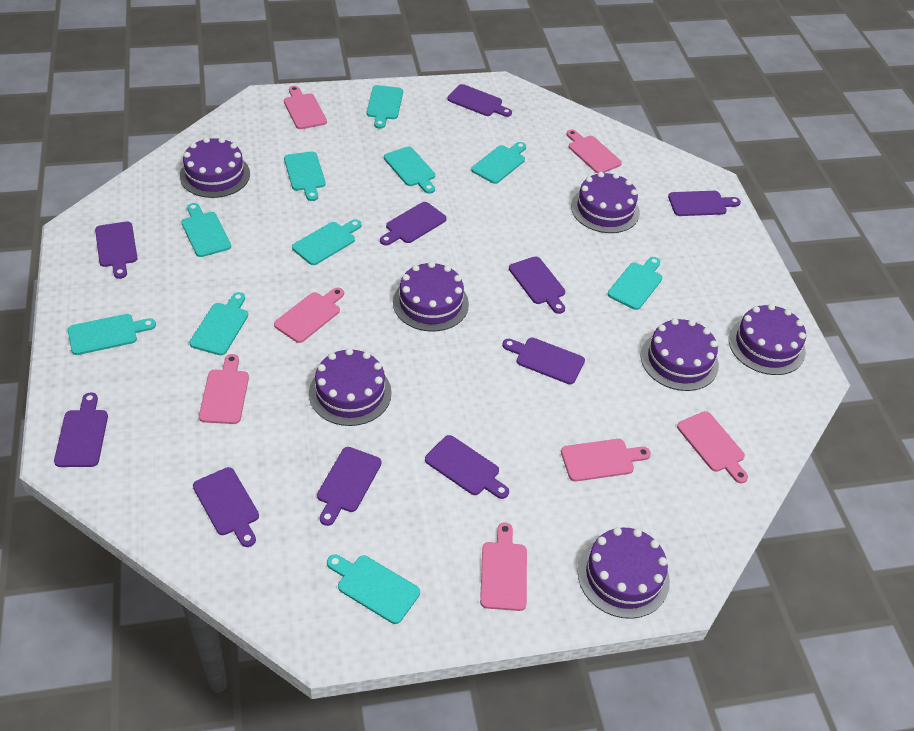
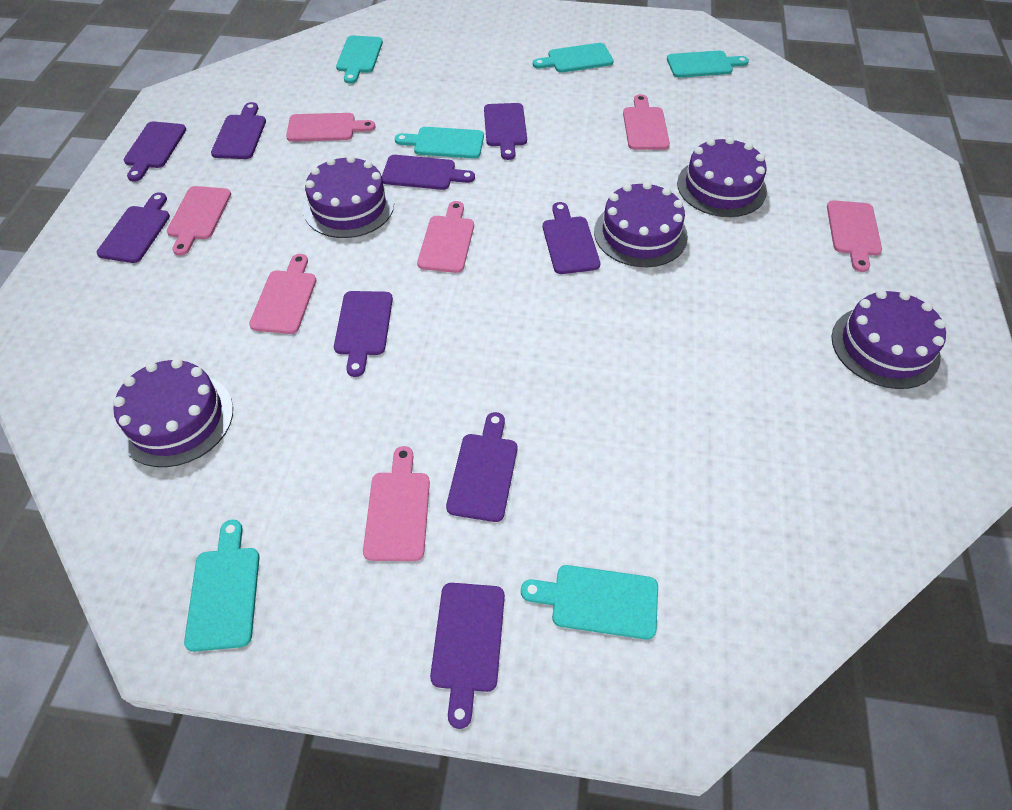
purple cake: 7 -> 5
purple cutting board: 10 -> 9
turquoise cutting board: 10 -> 6

